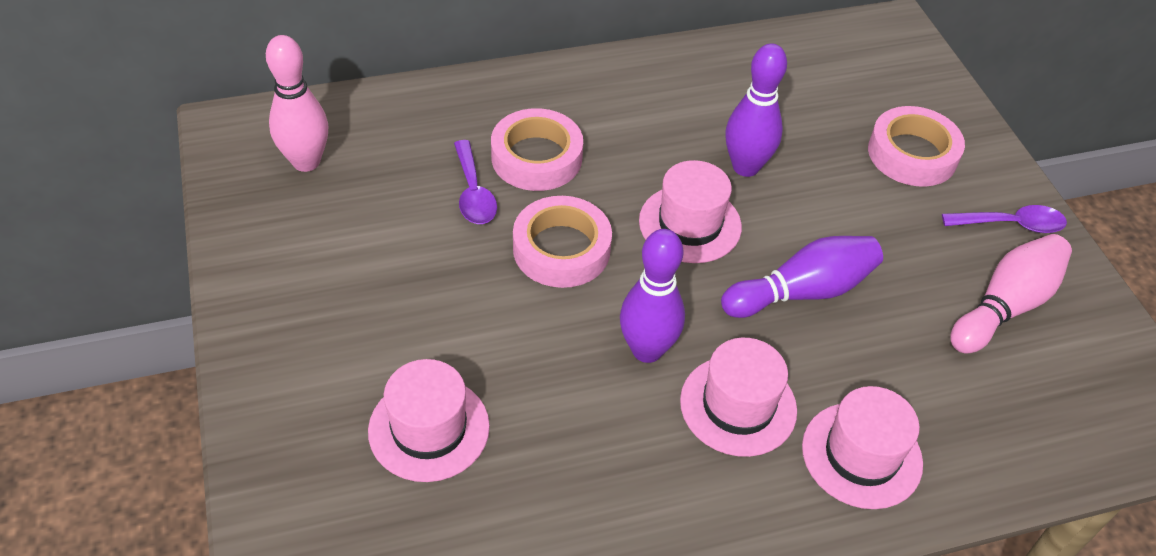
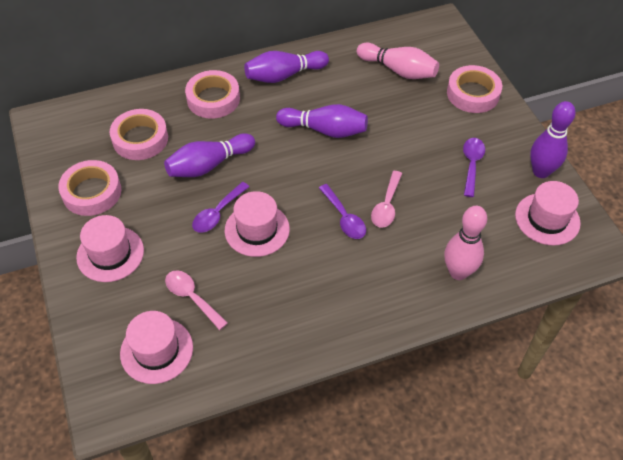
pink spoon: 0 -> 2
pink tape: 3 -> 4
purple bowling pin: 3 -> 4
purple spoon: 2 -> 3

